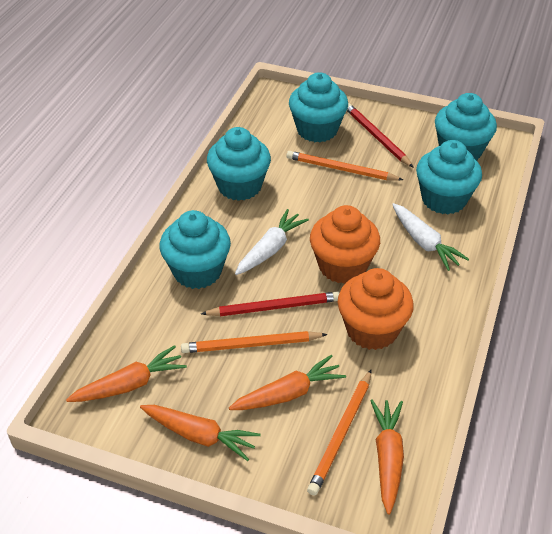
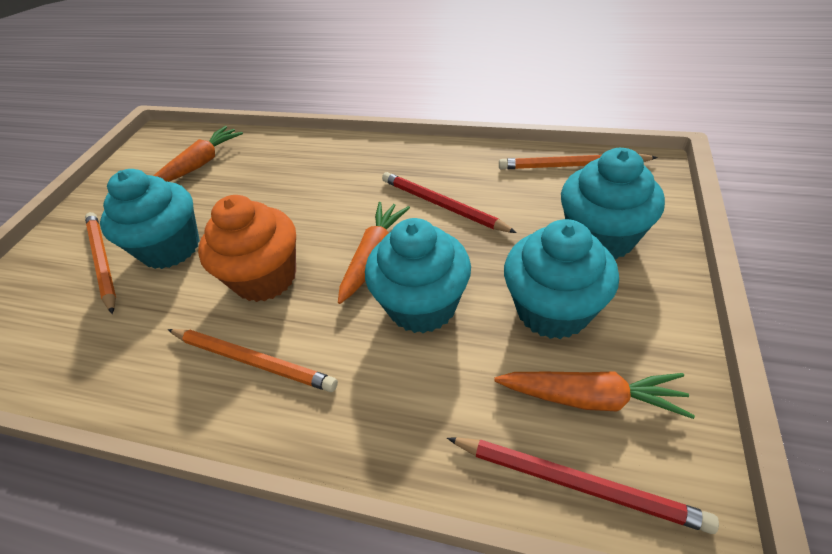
orange carrot: 4 -> 3
orange cupcake: 2 -> 1
turquoise cupcake: 5 -> 4
white carrot: 2 -> 0

